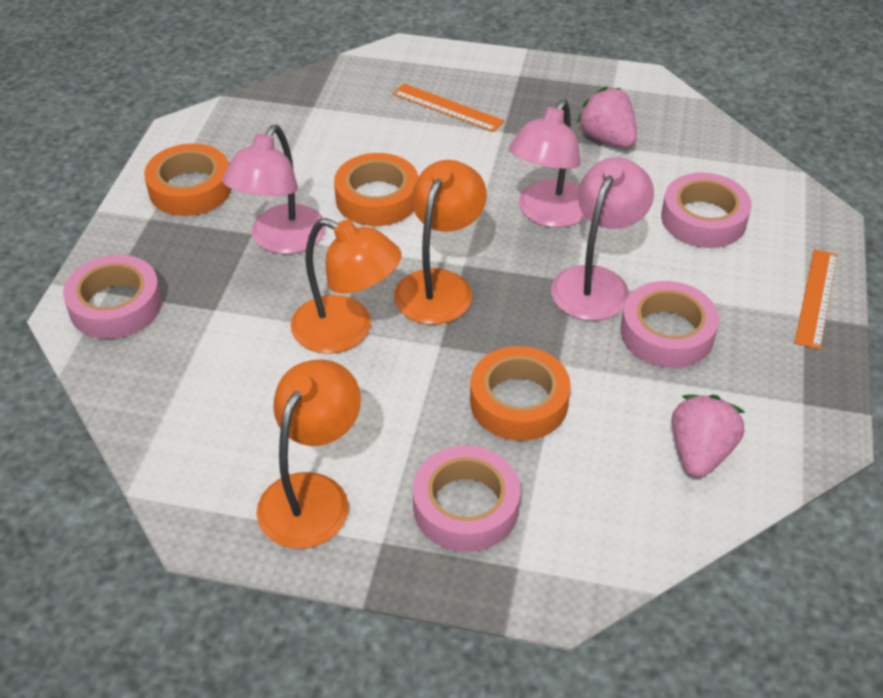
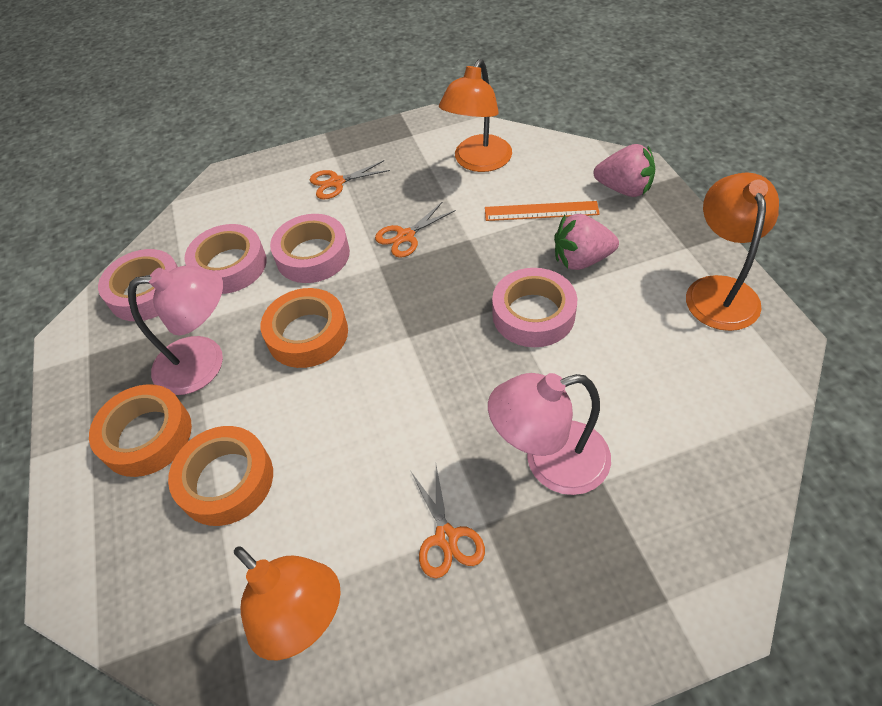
orange ruler: 2 -> 1
orange scissors: 0 -> 3
pink lamp: 3 -> 2

